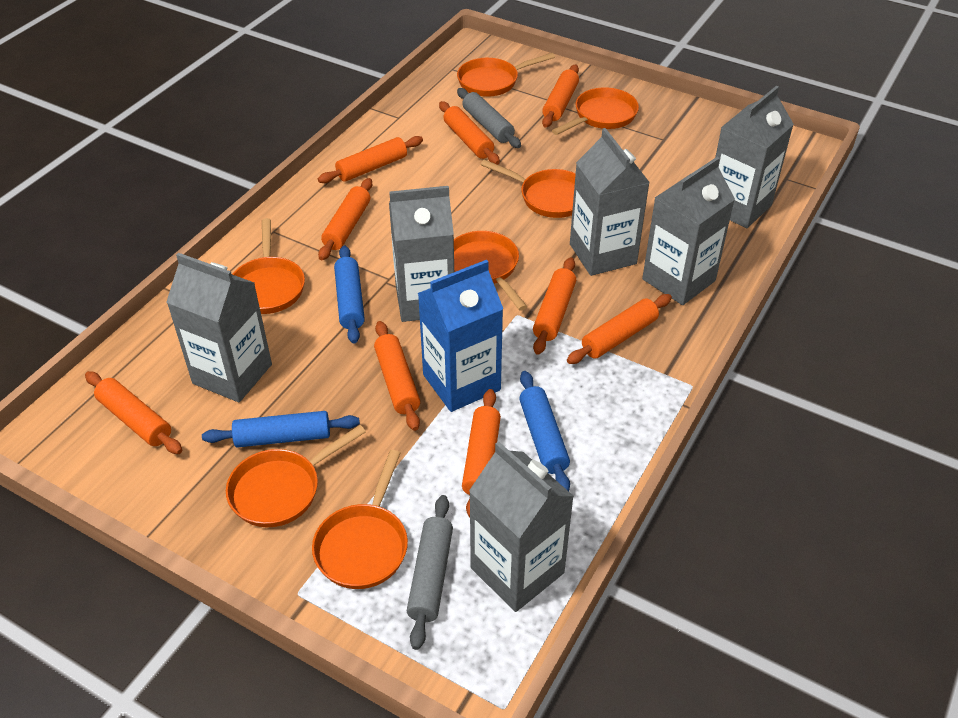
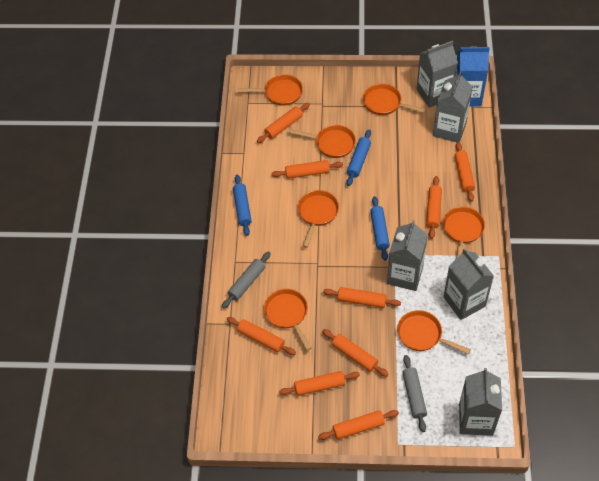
grey carton: 6 -> 5

